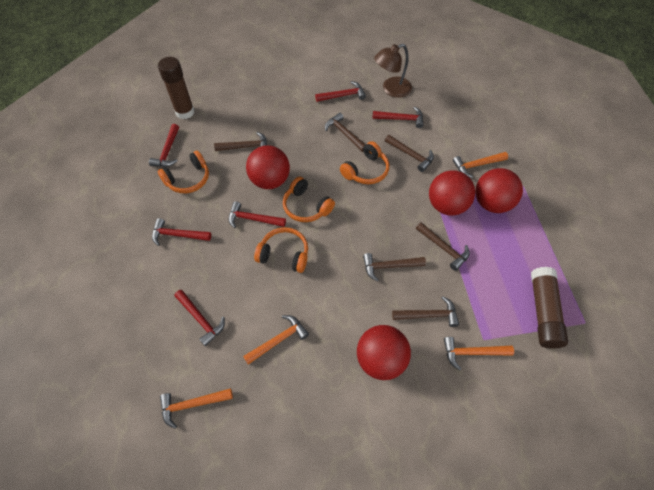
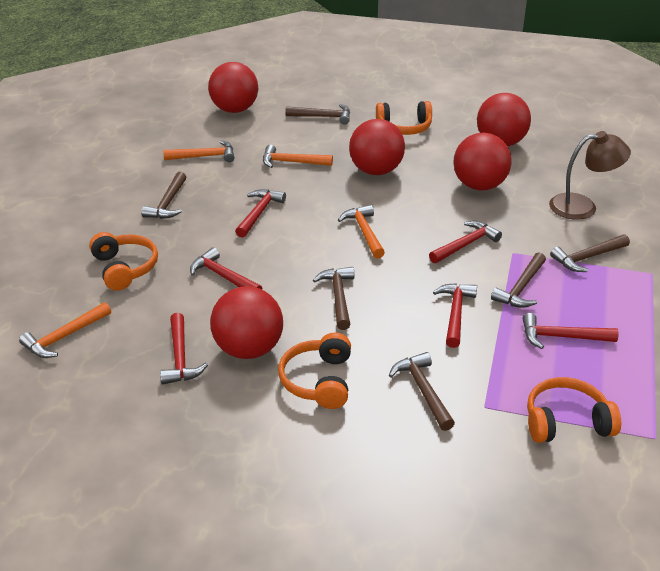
brown glue stick: 2 -> 0
red ball: 4 -> 5

